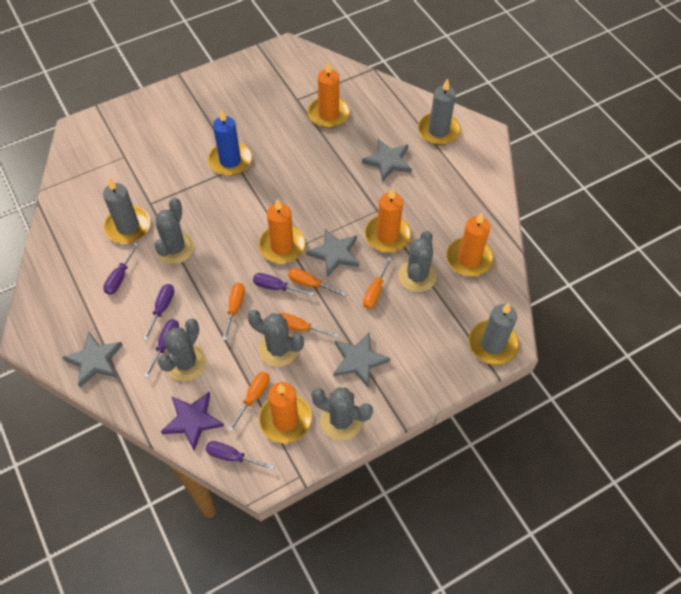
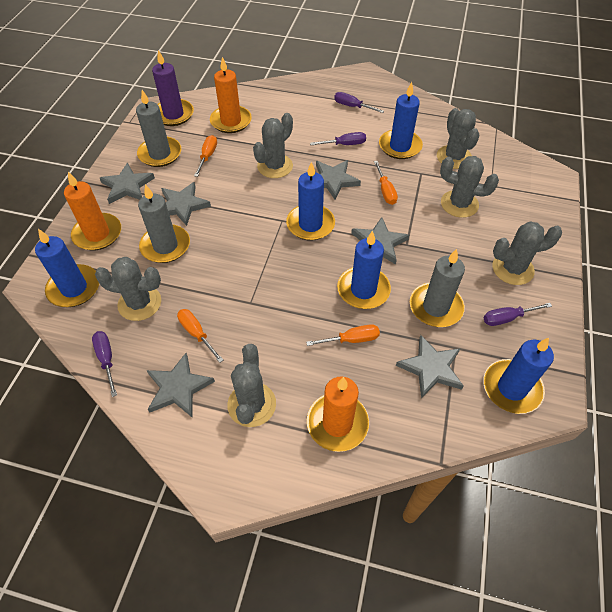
blue candle: 1 -> 5
grey cactus: 5 -> 6
grey star: 4 -> 6
orange candle: 5 -> 3
orange screwdriver: 5 -> 4
purple candle: 0 -> 1
purple screwdriver: 5 -> 4
purple star: 1 -> 0

